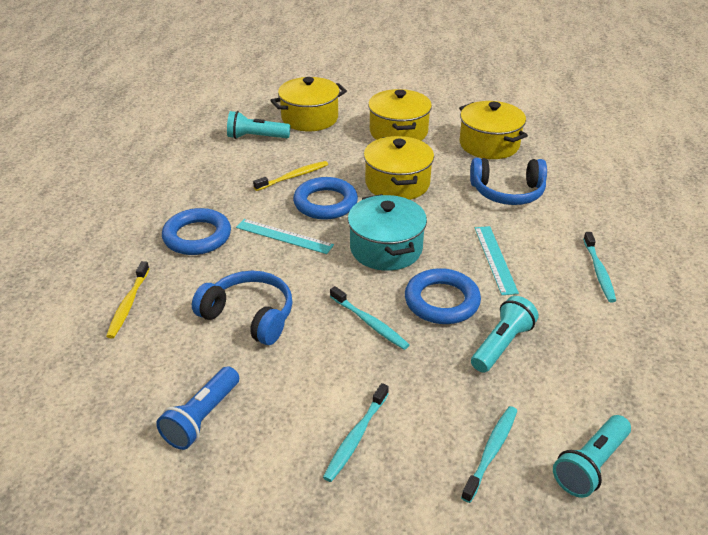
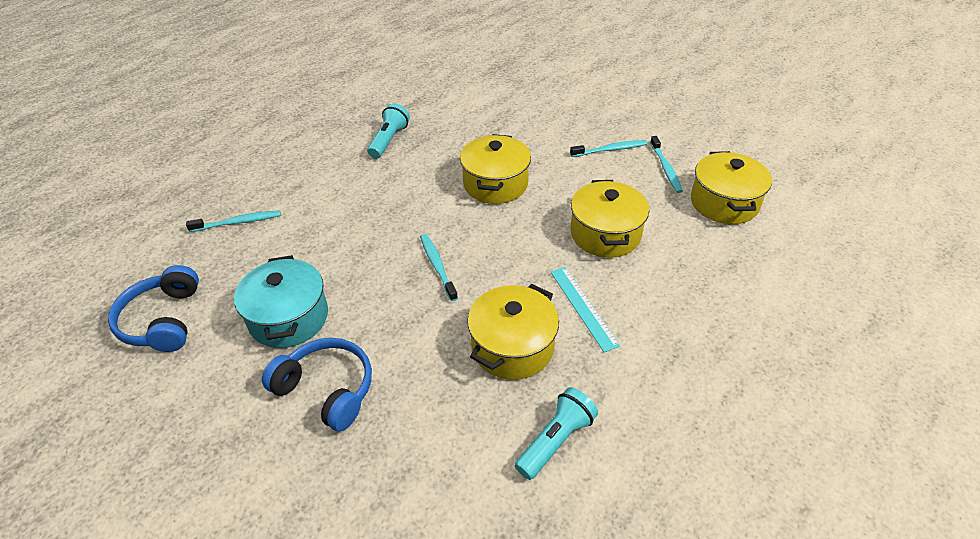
blue flashlight: 1 -> 0
blue ring: 3 -> 0
turquoise flashlight: 3 -> 2
turquoise ruler: 2 -> 1
yellow toothbrush: 2 -> 0

